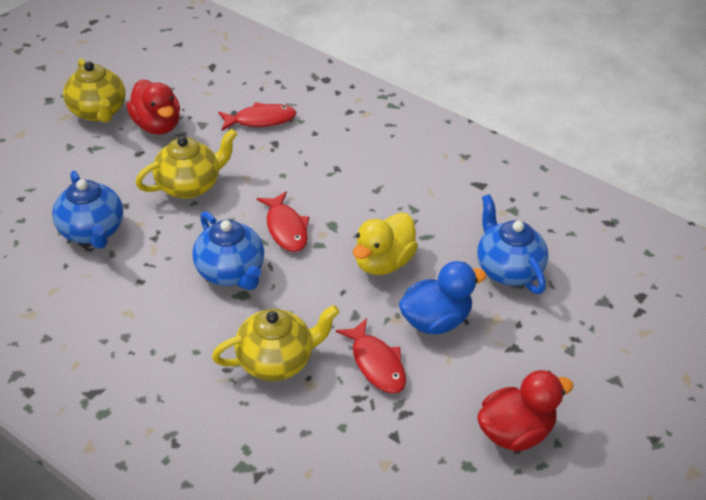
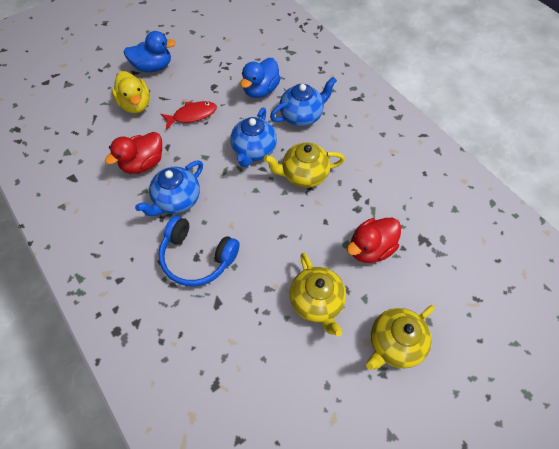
blue duck: 1 -> 2
blue headphones: 0 -> 1
red fish: 3 -> 1

